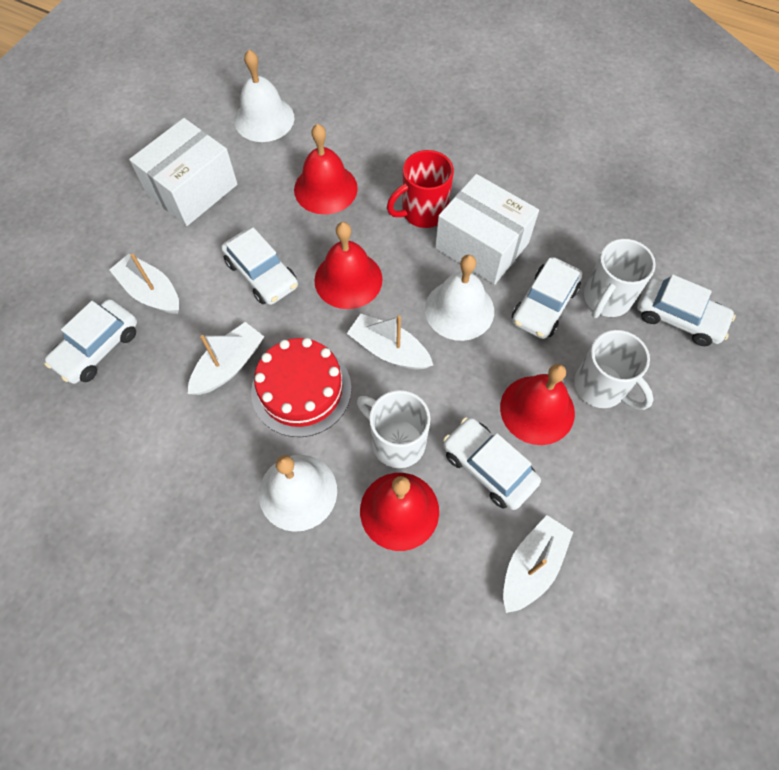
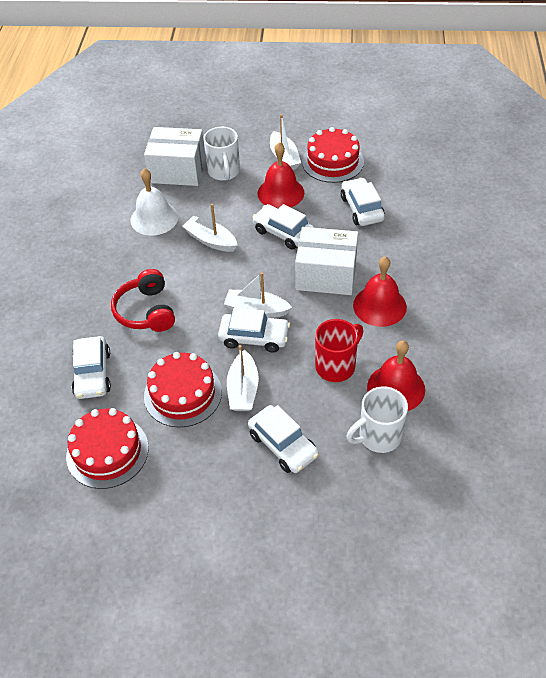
red bell: 4 -> 3
red cake: 1 -> 3
red headphones: 0 -> 1
white bell: 3 -> 1
white mug: 3 -> 2

